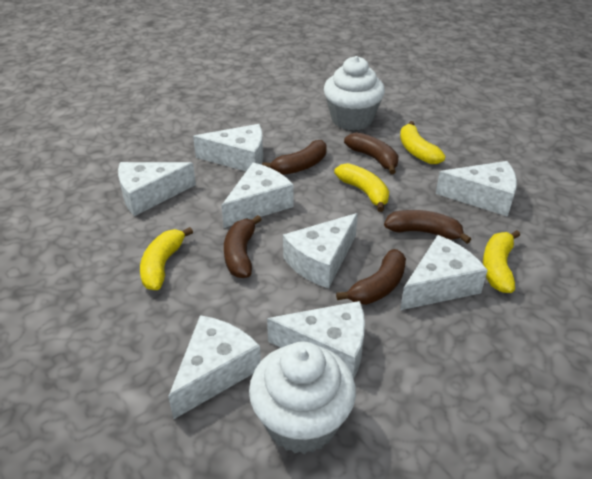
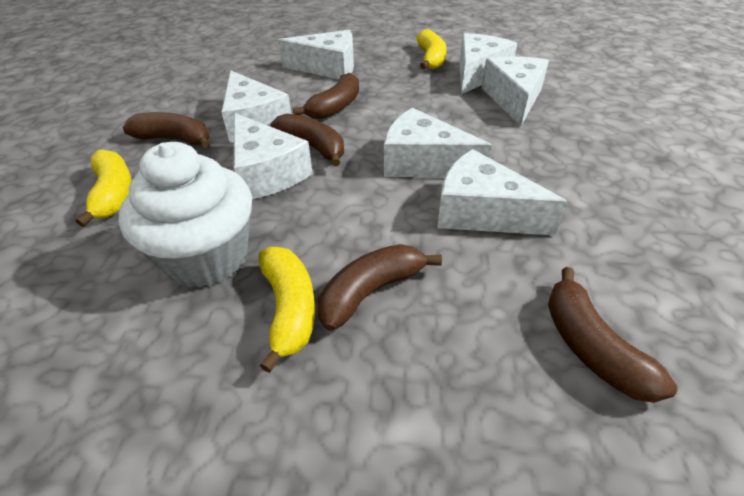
white cheese: 8 -> 7
white cupcake: 2 -> 1
yellow banana: 4 -> 3

